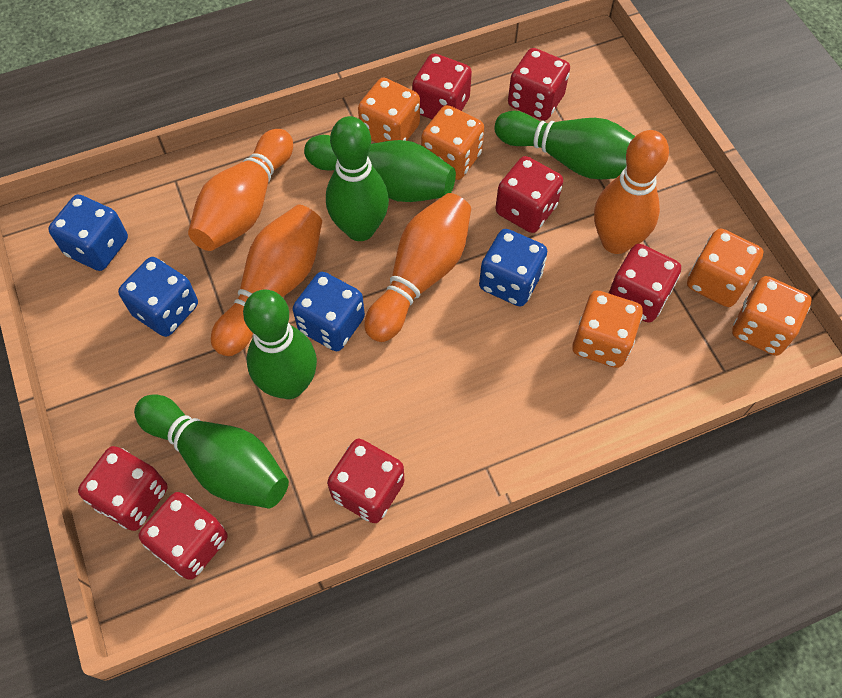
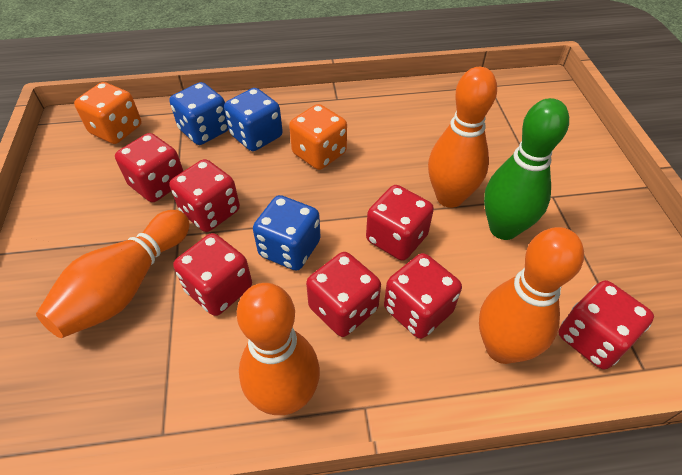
blue dice: 4 -> 3
green bowling pin: 5 -> 1
orange dice: 5 -> 2

